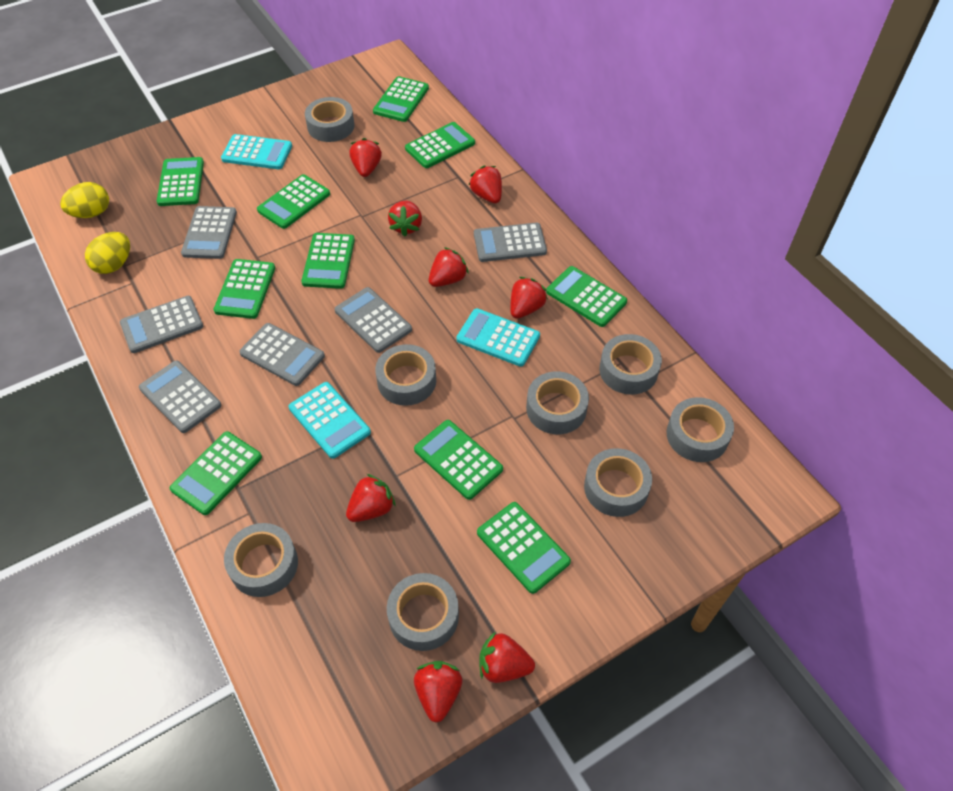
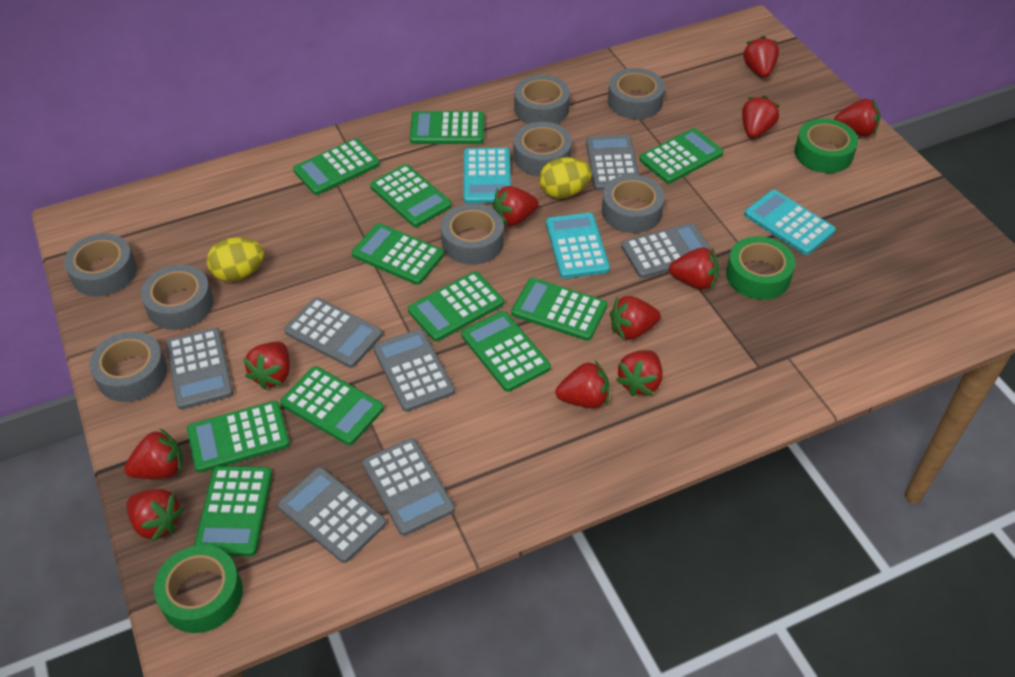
green calculator: 10 -> 11
green tape: 0 -> 3
grey calculator: 6 -> 7
red strawberry: 8 -> 11

